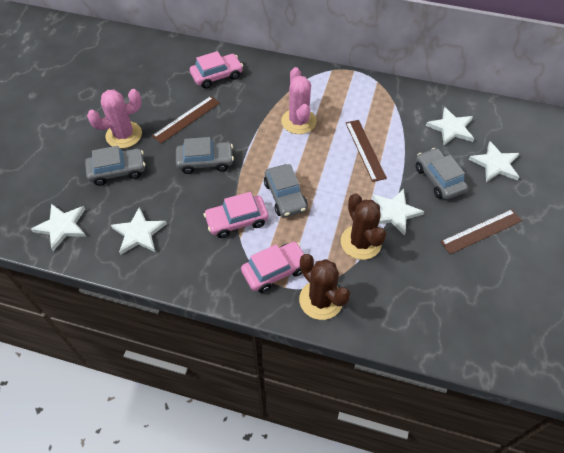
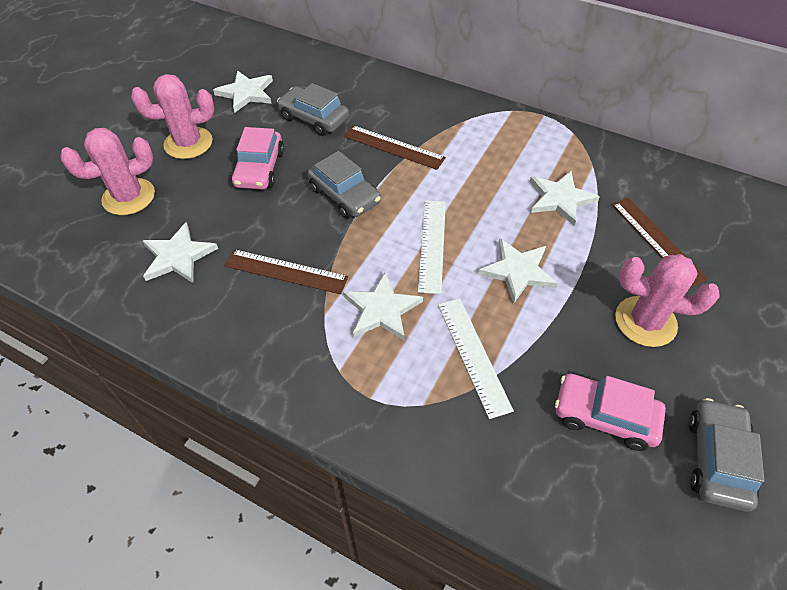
brown cactus: 2 -> 0
grey car: 4 -> 3
pink cactus: 2 -> 3
pink car: 3 -> 2
white ruler: 0 -> 2

